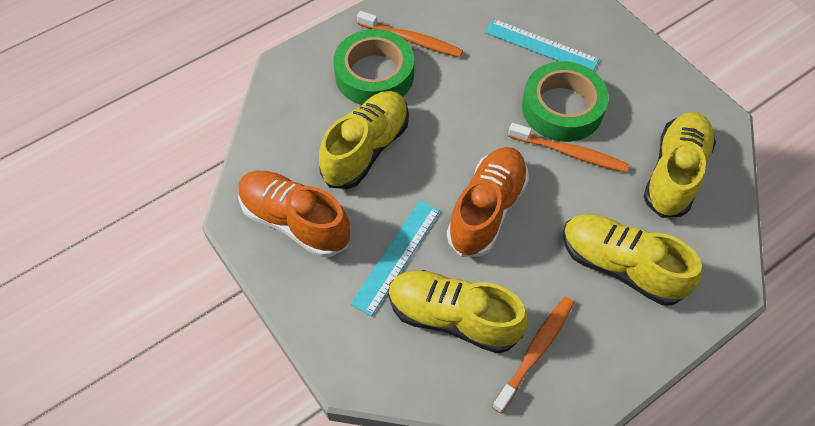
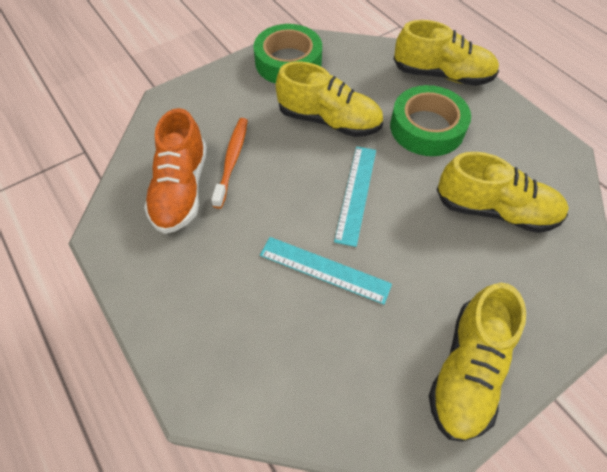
orange shoe: 2 -> 1
orange toothbrush: 3 -> 1

